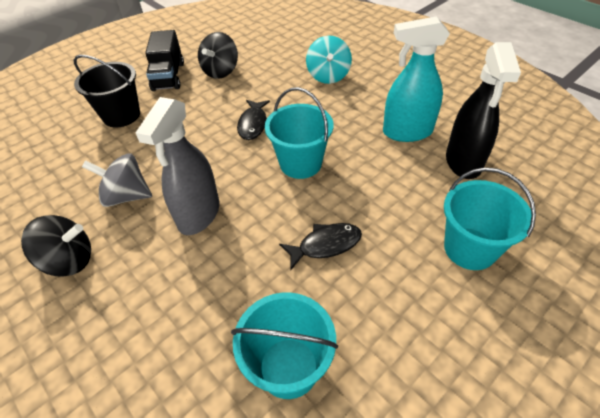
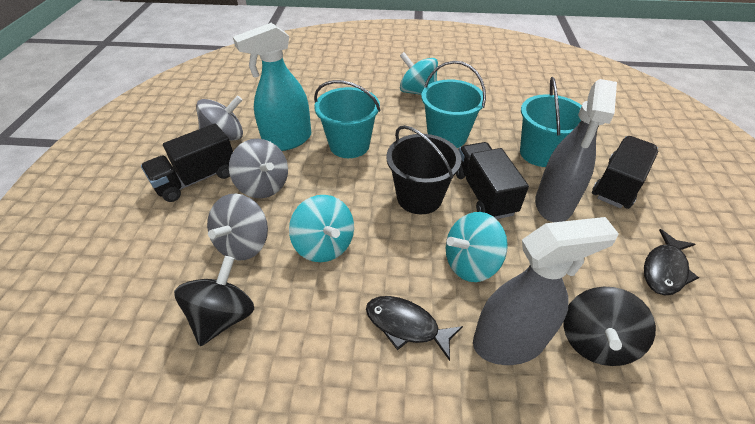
black spray bottle: 1 -> 0
black truck: 1 -> 3
grey spinning top: 1 -> 3
grey spray bottle: 1 -> 2
turquoise spinning top: 1 -> 3

